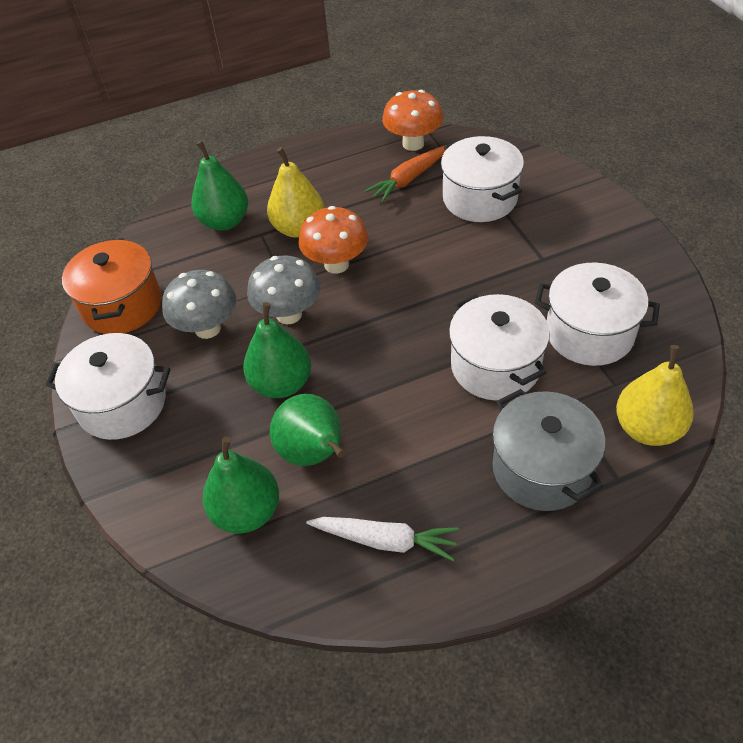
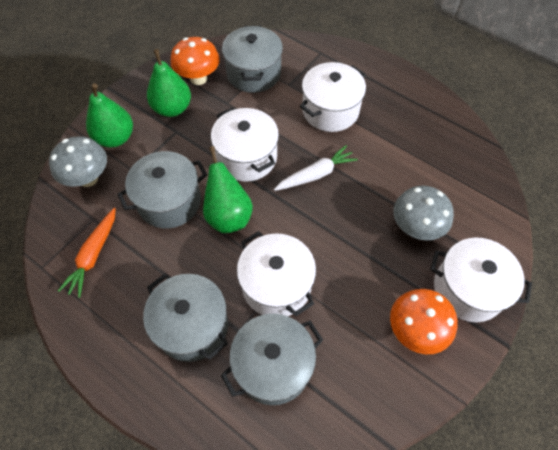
green pear: 4 -> 3
grey pot: 1 -> 4
orange pot: 1 -> 0
yellow pear: 2 -> 0

